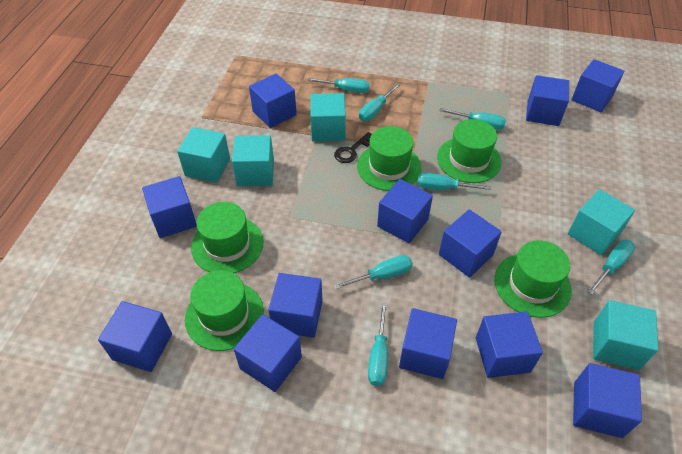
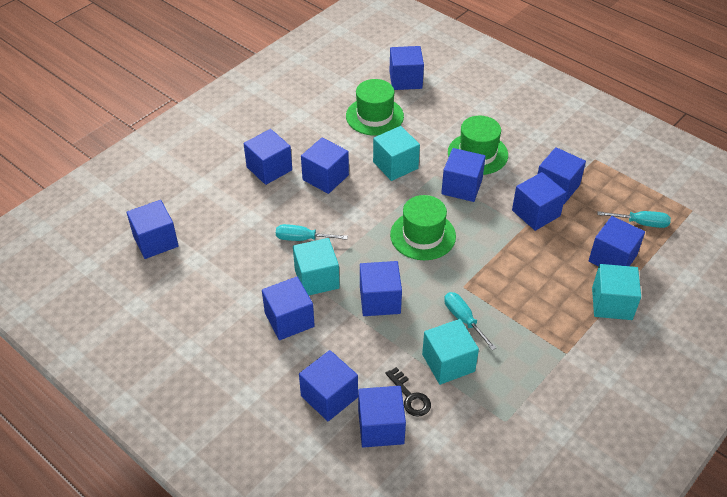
green hat: 5 -> 3
turquoise cube: 5 -> 4
turquoise screwdriver: 7 -> 3

